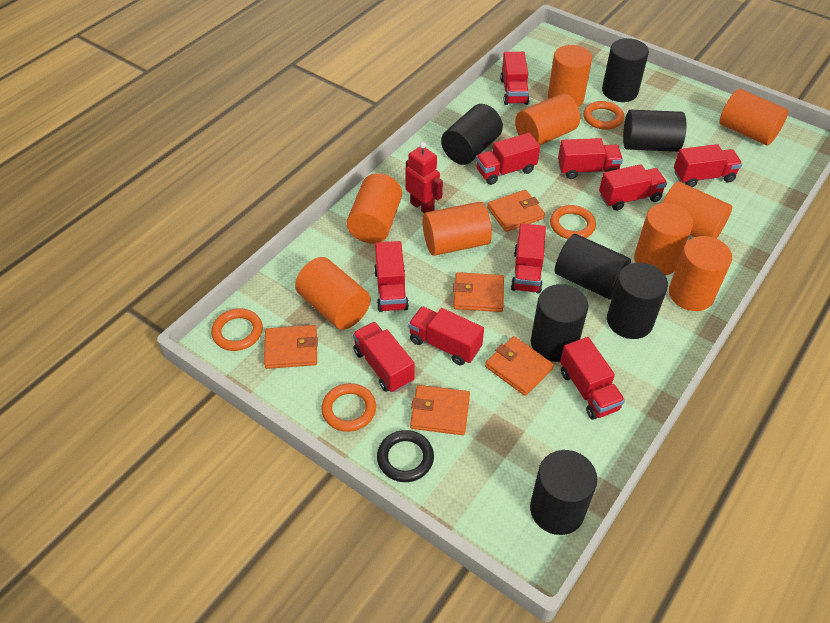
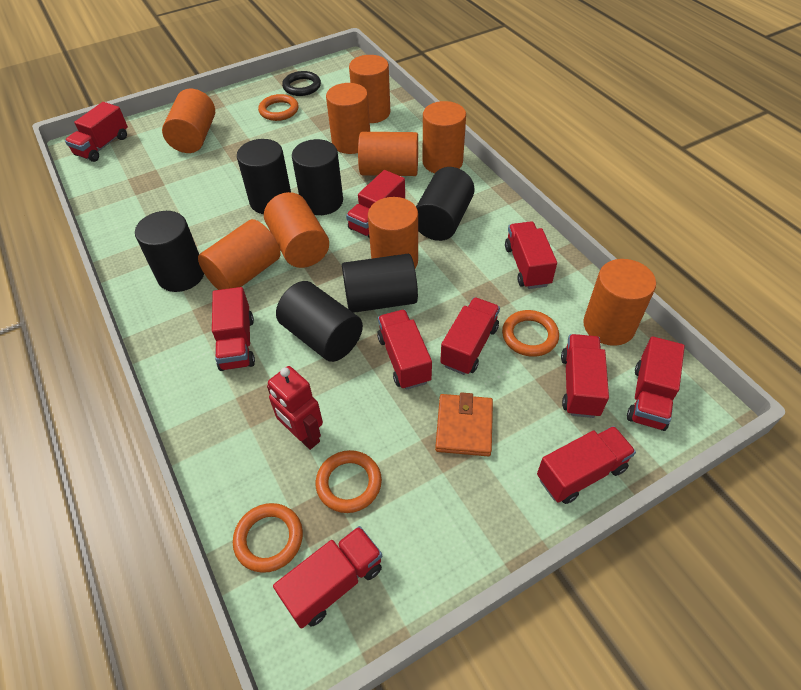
black cylinder: 7 -> 6
orange wallet: 5 -> 1

